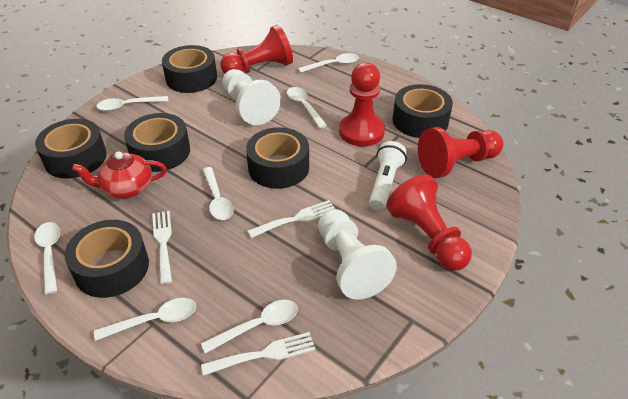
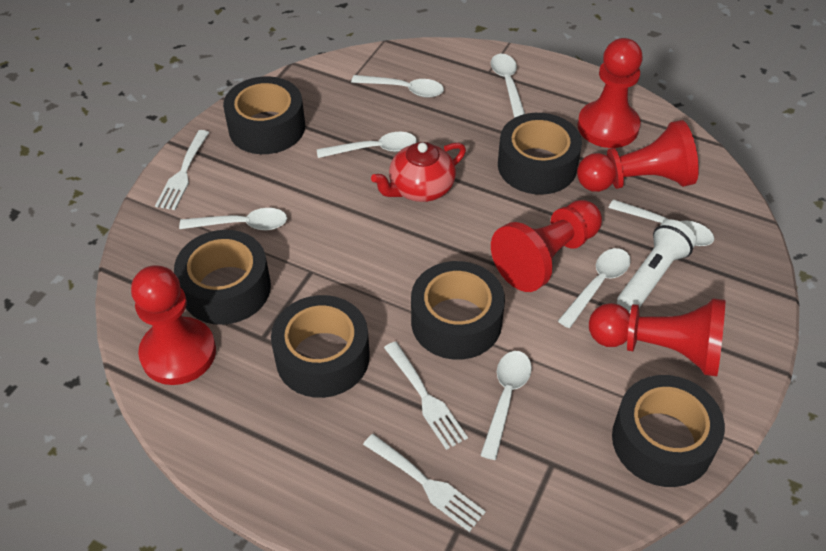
red pawn: 4 -> 5
white pawn: 2 -> 0

